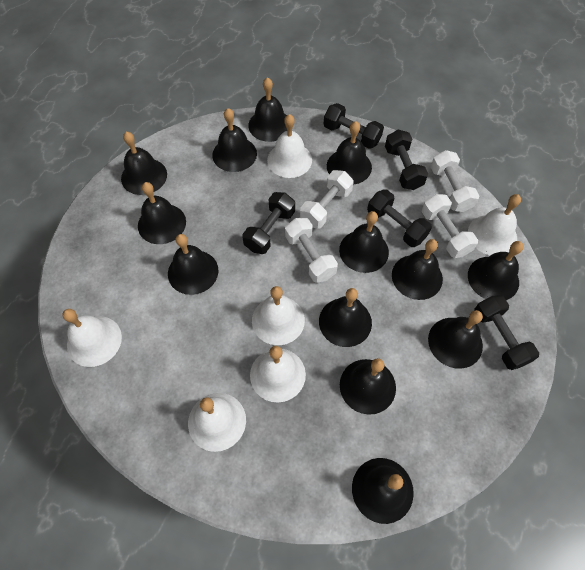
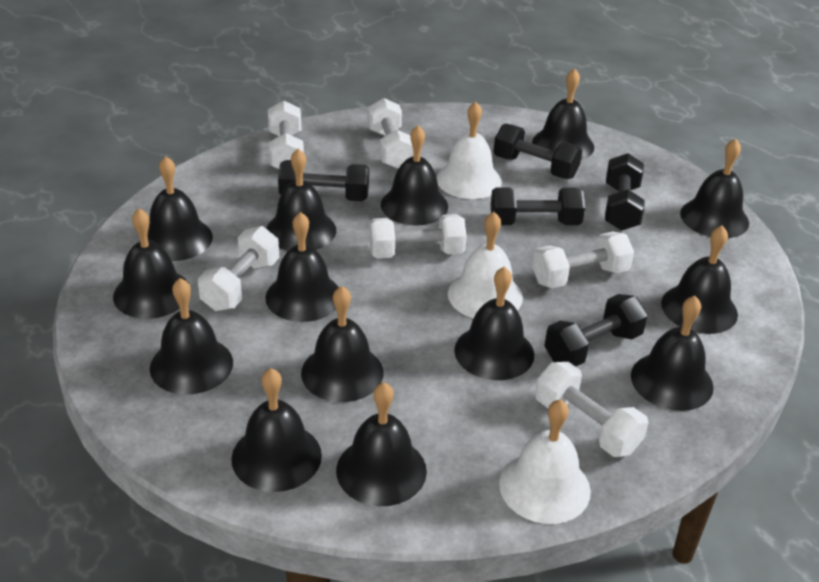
black bell: 13 -> 14
white bell: 6 -> 3
white dumbbell: 4 -> 6

